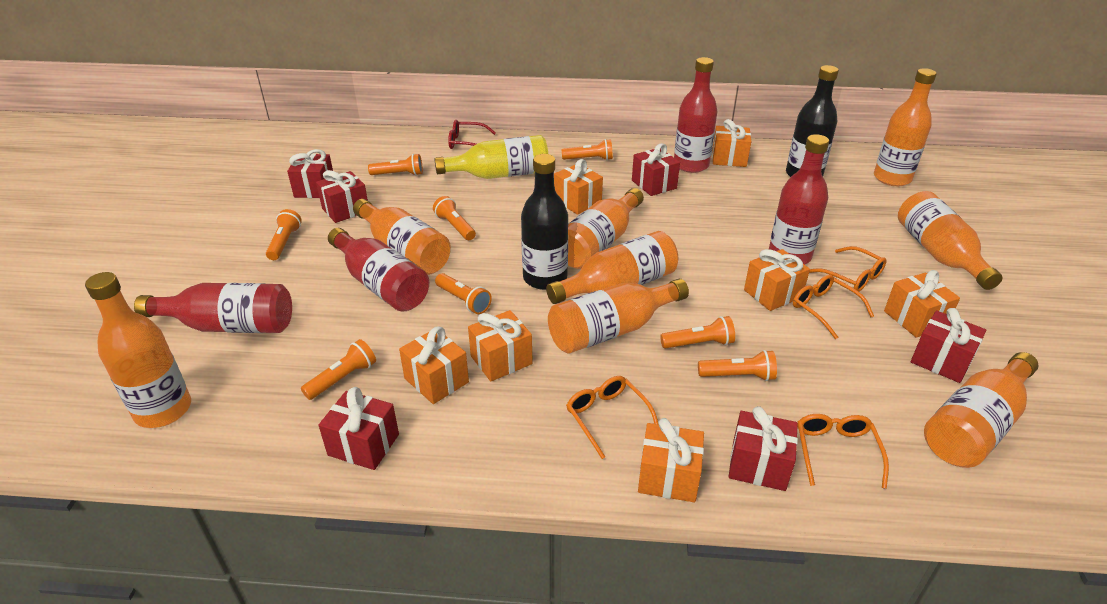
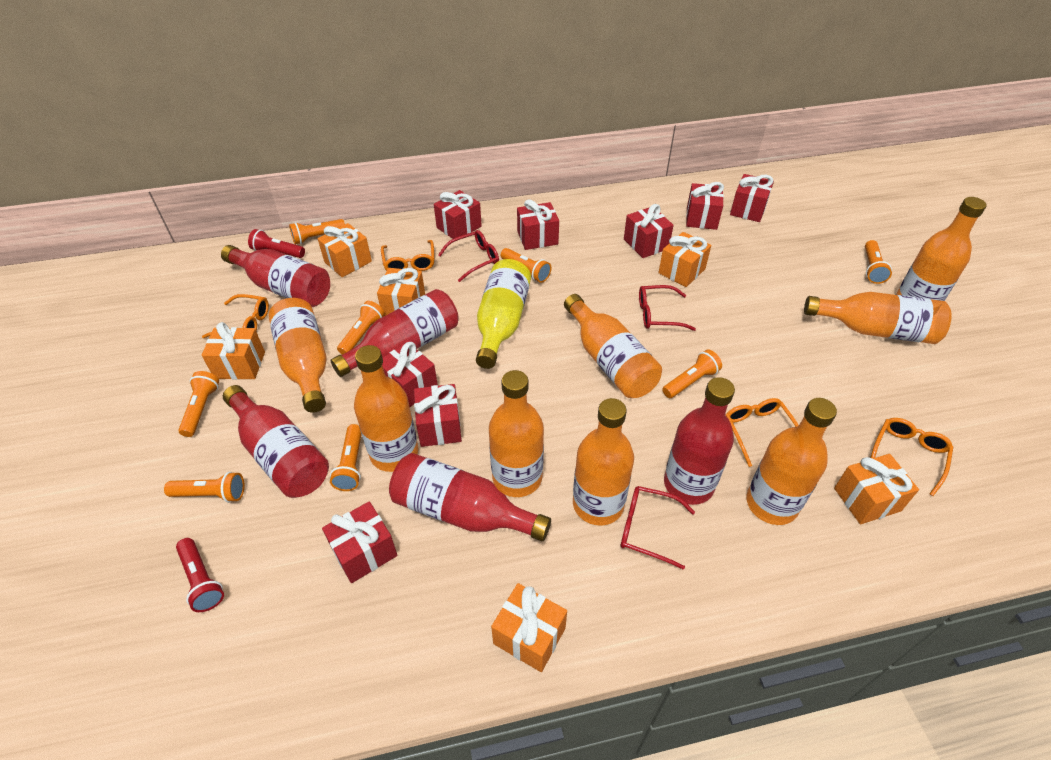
black bottle: 2 -> 0
orange gift: 7 -> 6
red bottle: 4 -> 5
red flashlight: 0 -> 2
red gift: 6 -> 8
red glasses: 1 -> 3

